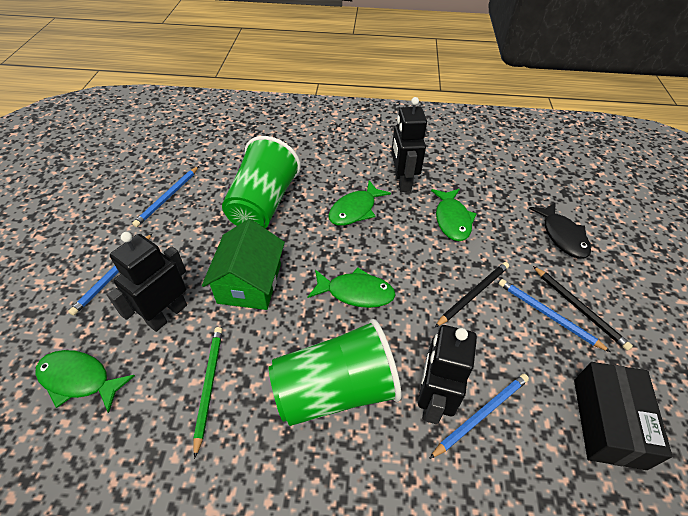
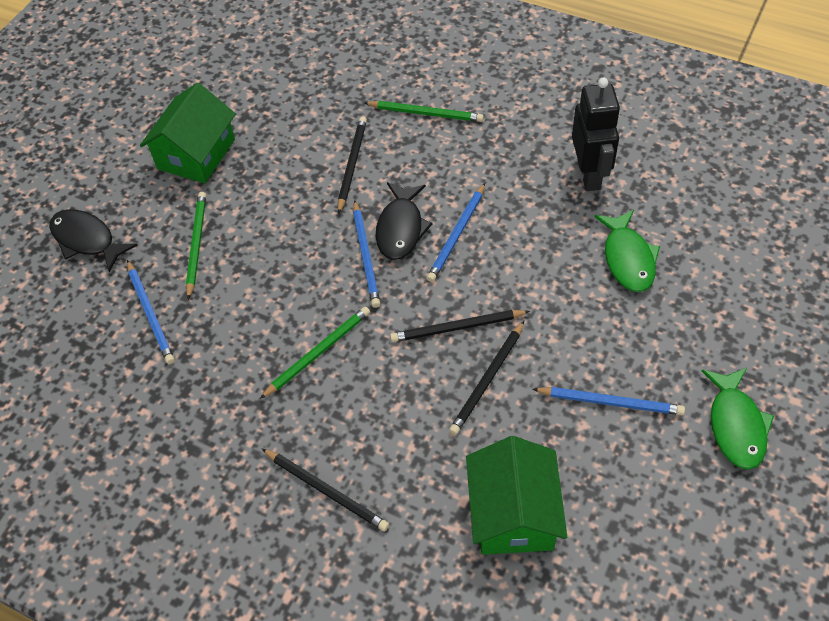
black box: 1 -> 0
black fish: 1 -> 2
black pencil: 2 -> 4
black robot: 3 -> 1
green cup: 2 -> 0
green fish: 4 -> 2
green house: 1 -> 2
green pencil: 1 -> 3

